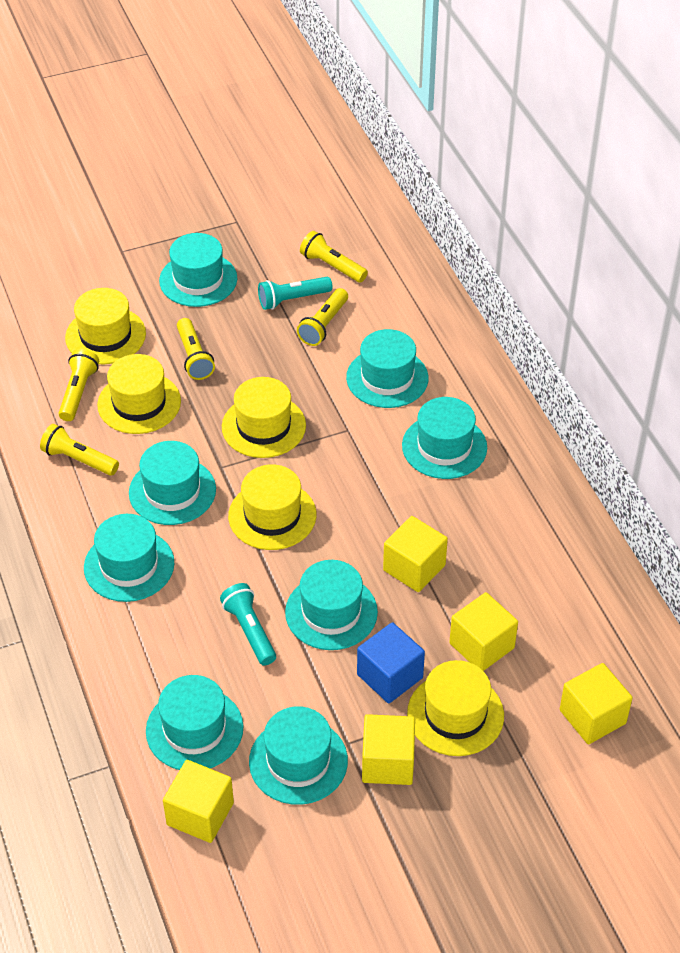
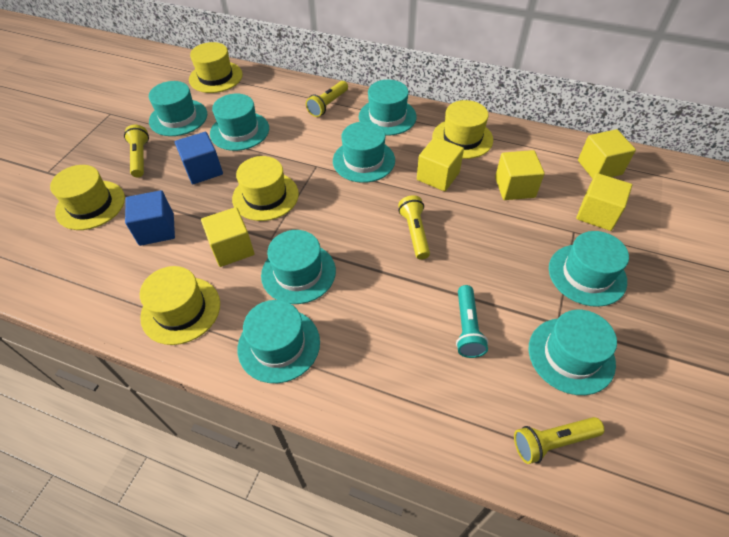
blue cube: 1 -> 2
turquoise flashlight: 2 -> 1
yellow flashlight: 5 -> 4

